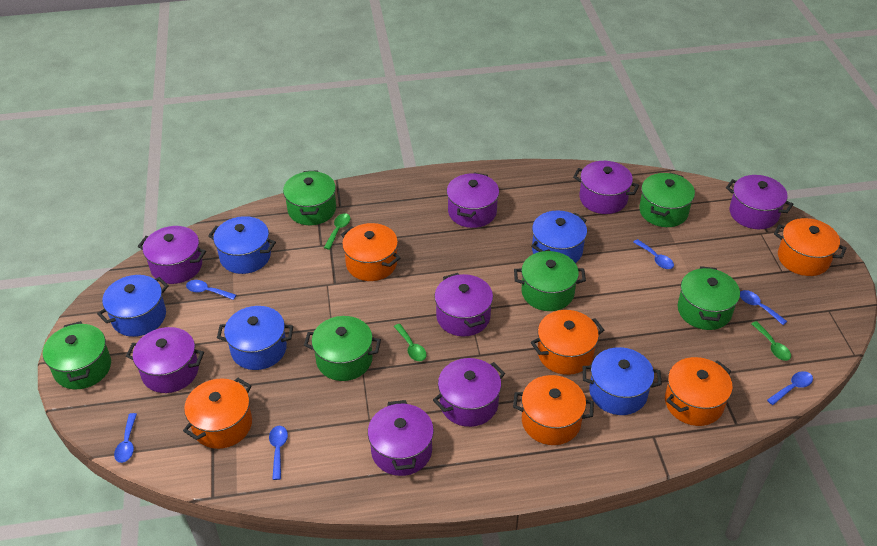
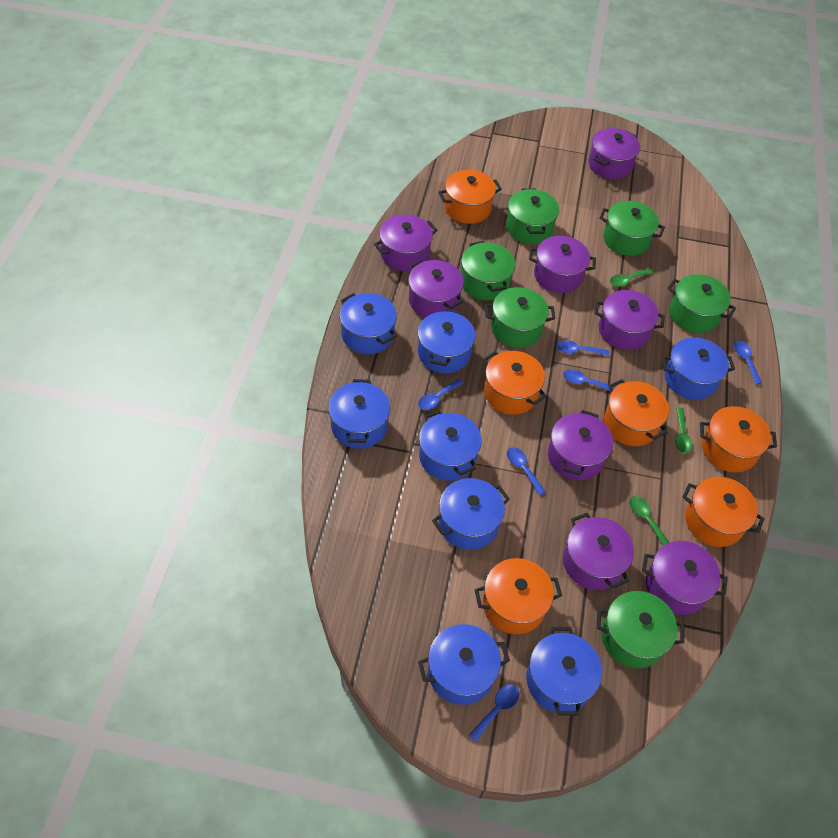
blue pot: 5 -> 8

